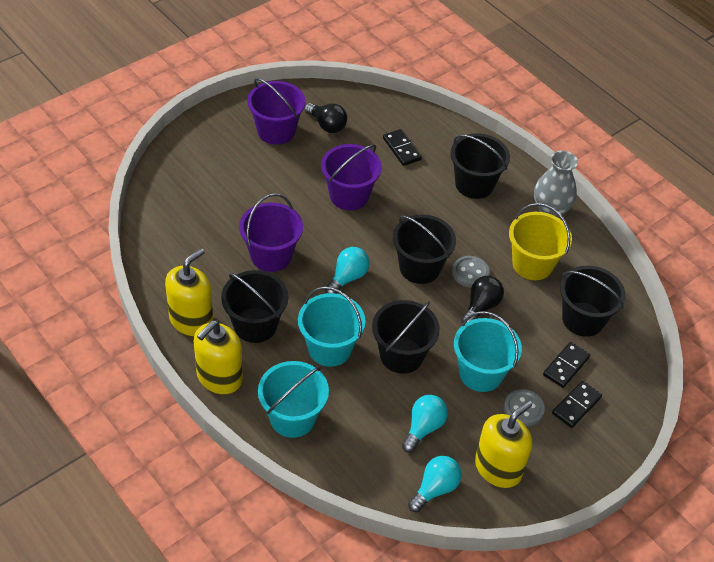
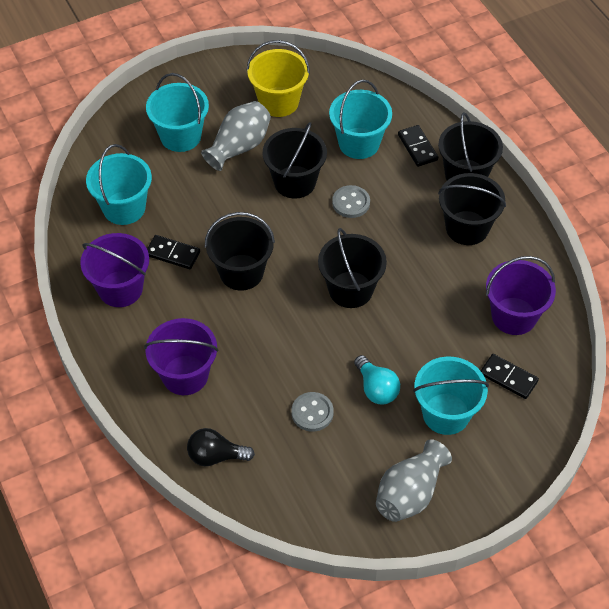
black light bulb: 2 -> 1
grey vase: 1 -> 2
turquoise bucket: 3 -> 4
turquoise light bulb: 3 -> 1
yellow soap dispenser: 3 -> 0

